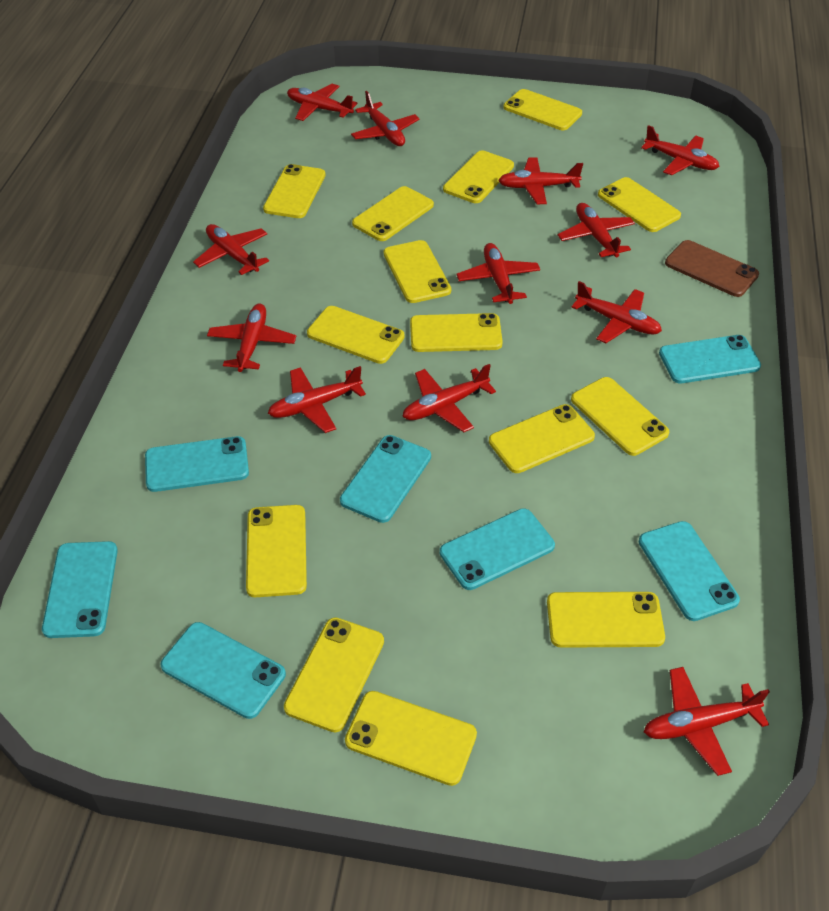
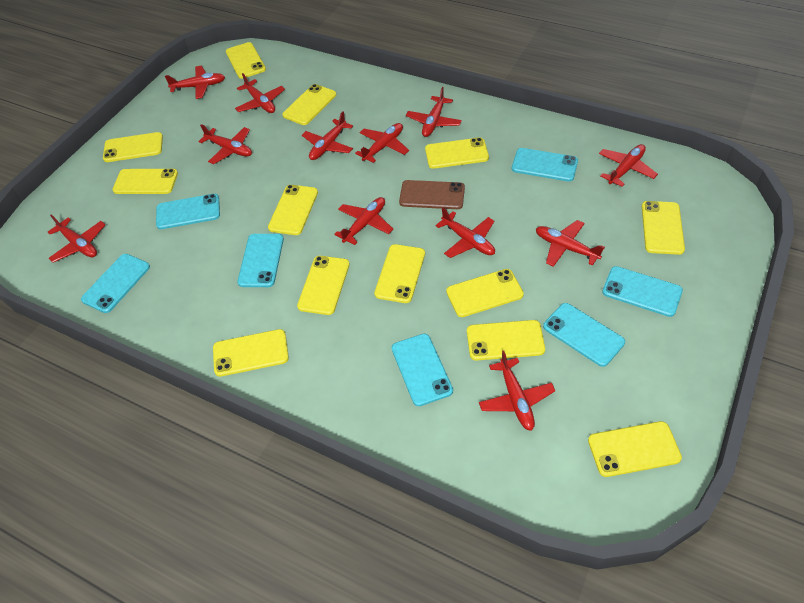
yellow phone: 14 -> 13

